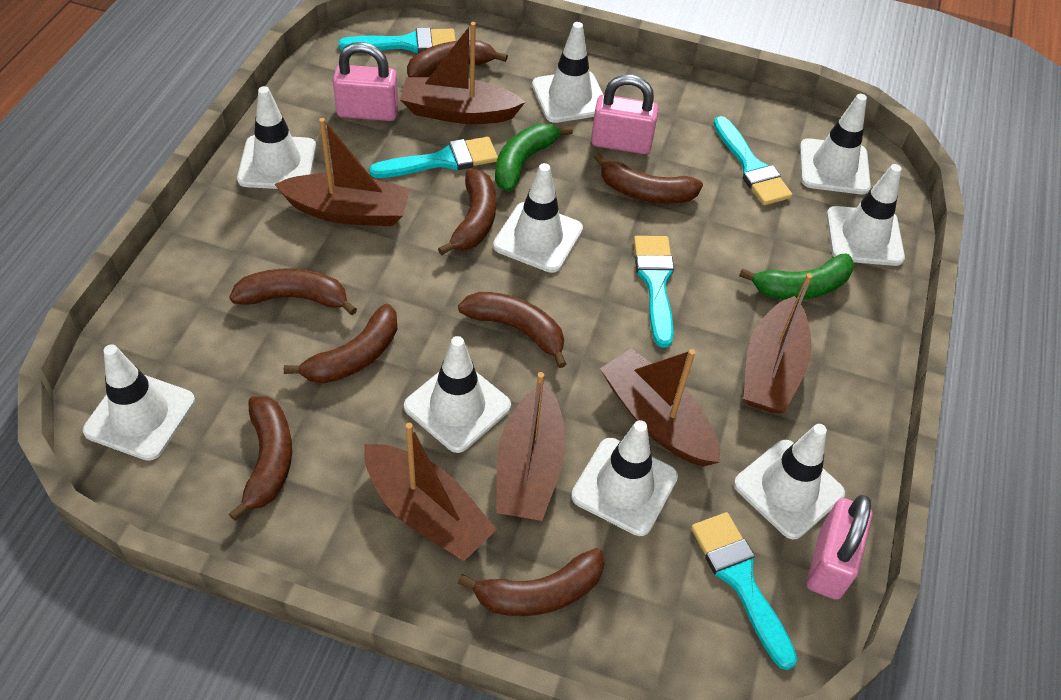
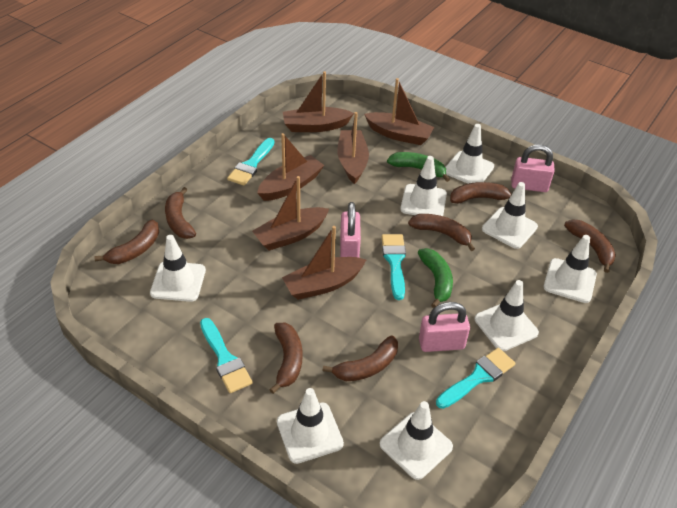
brown banana: 8 -> 7
turquoise brush: 5 -> 4
white traffic cone: 9 -> 8

